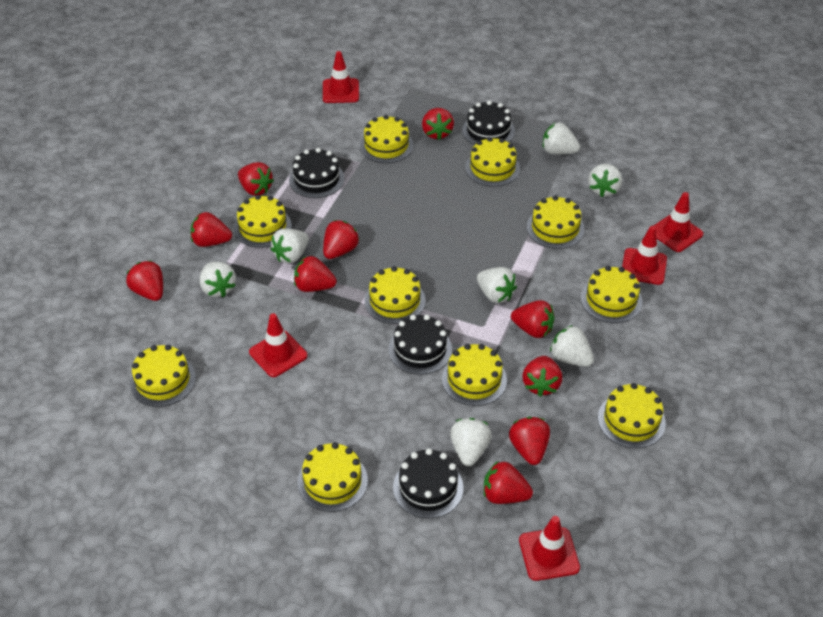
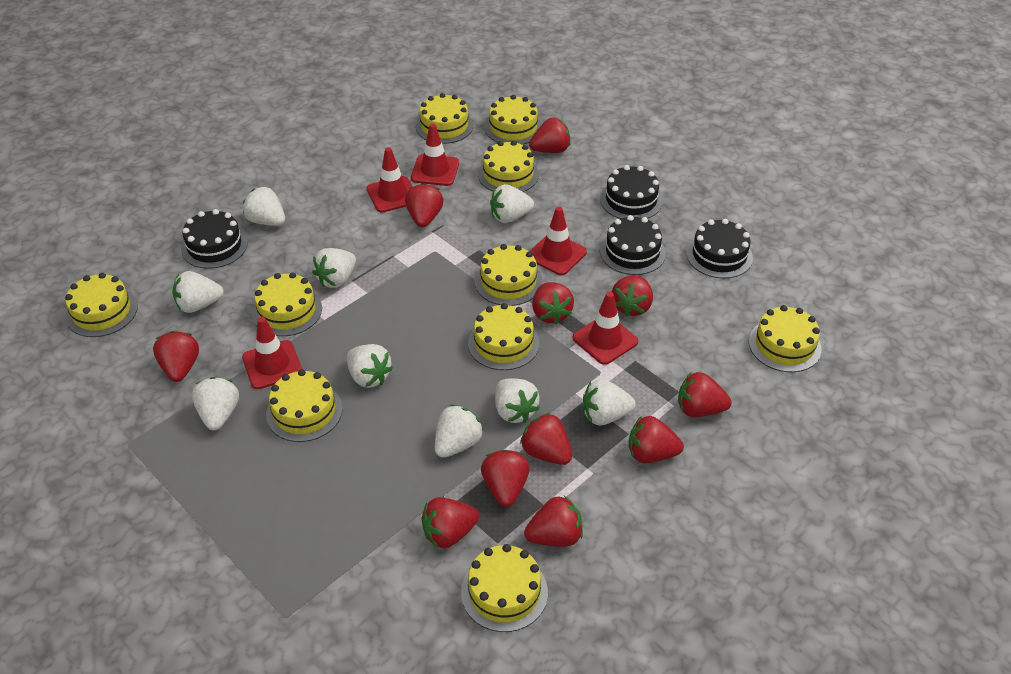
red strawberry: 10 -> 11
white strawberry: 7 -> 9

